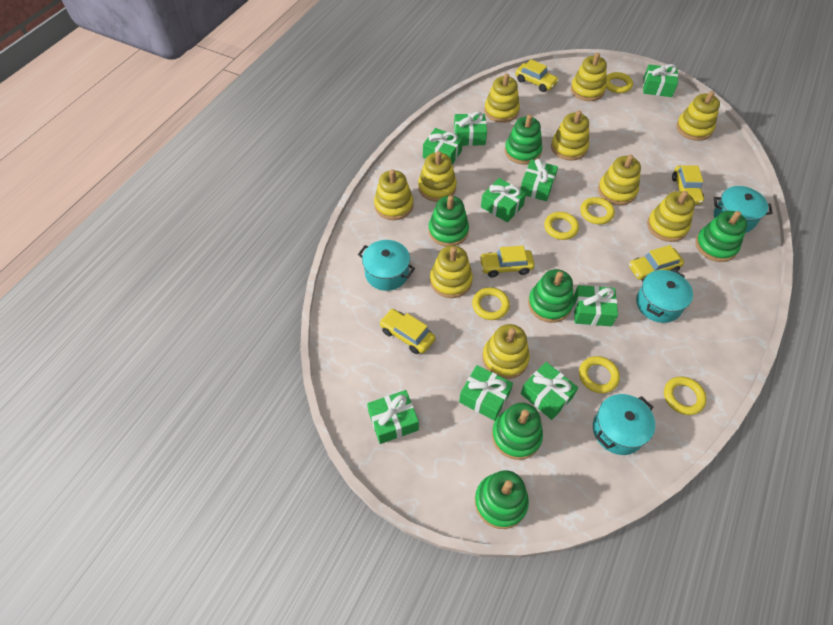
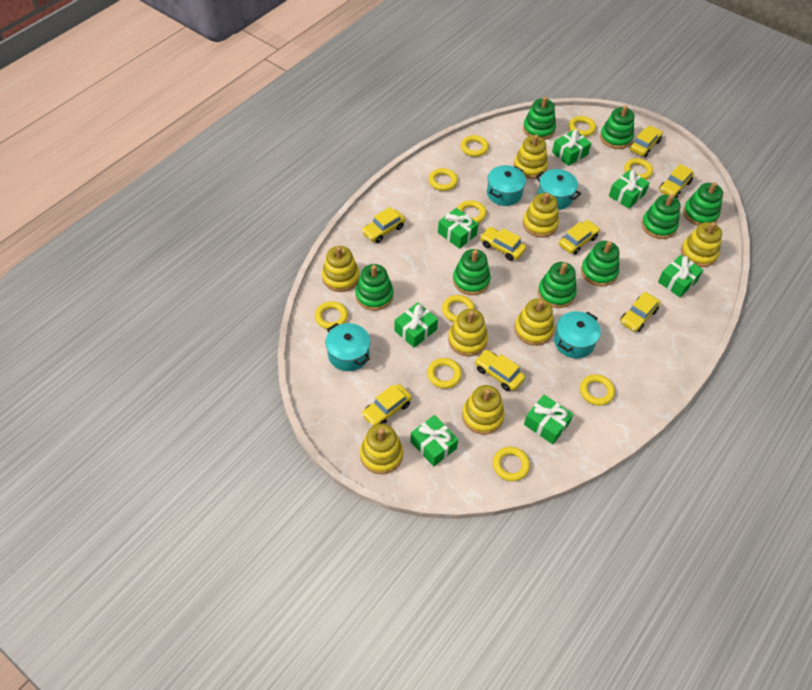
green gift: 9 -> 7
green stacking toy: 6 -> 8
yellow car: 5 -> 8
yellow ring: 6 -> 10
yellow stacking toy: 10 -> 8

